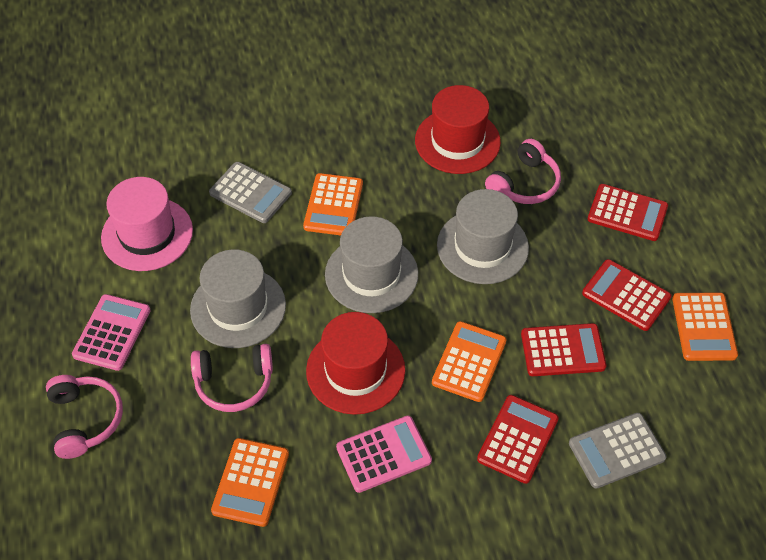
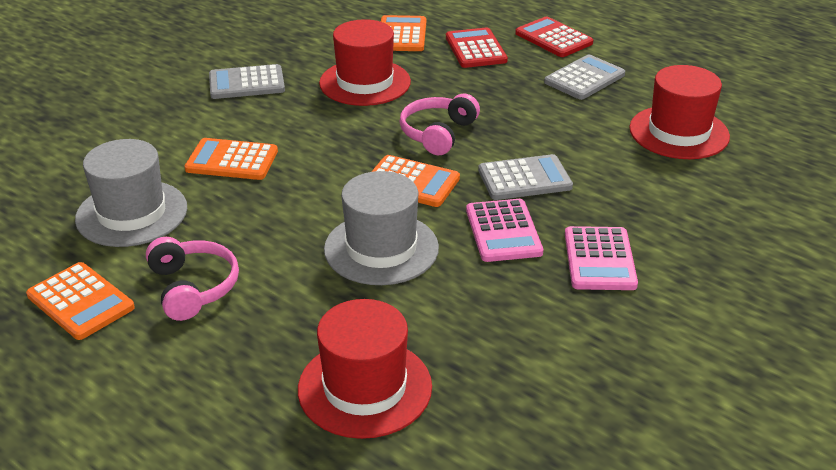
grey calculator: 2 -> 3
grey hat: 3 -> 2
pink hat: 1 -> 0
pink headphones: 3 -> 2
red calculator: 4 -> 2
red hat: 2 -> 3

